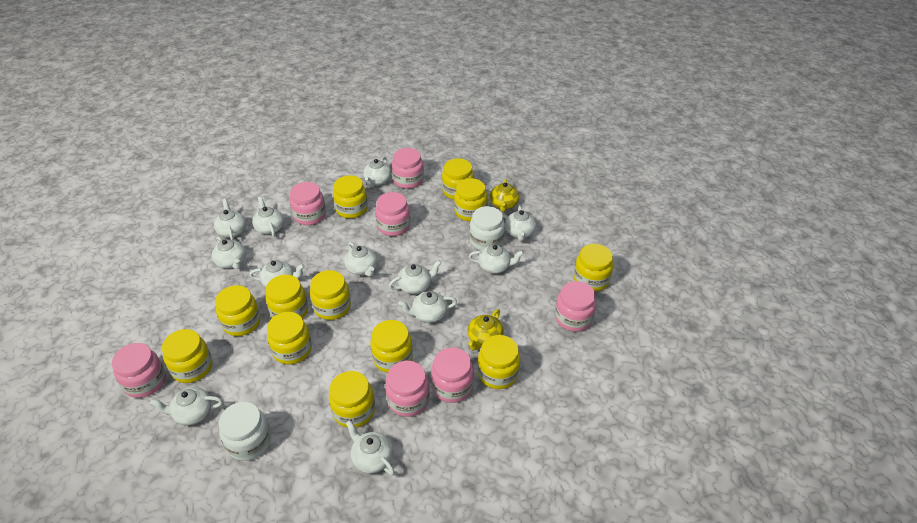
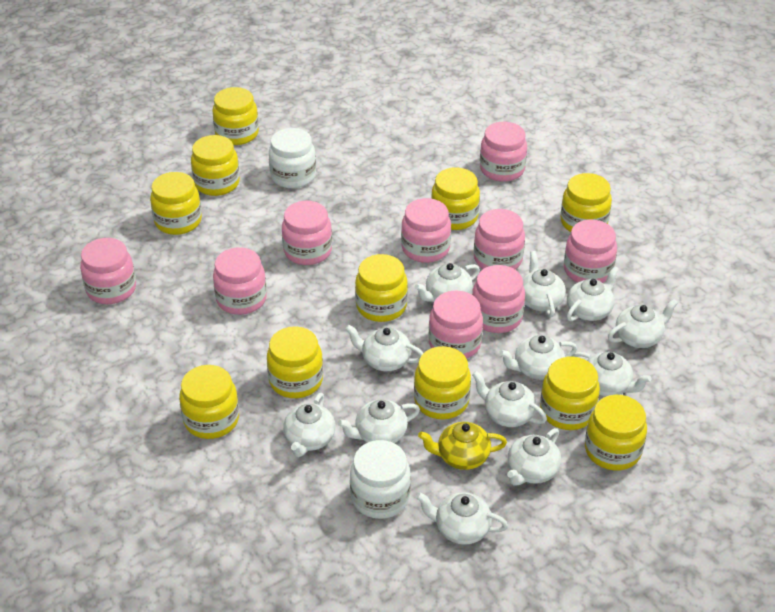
pink jar: 7 -> 9
yellow jar: 12 -> 11
yellow teapot: 2 -> 1

